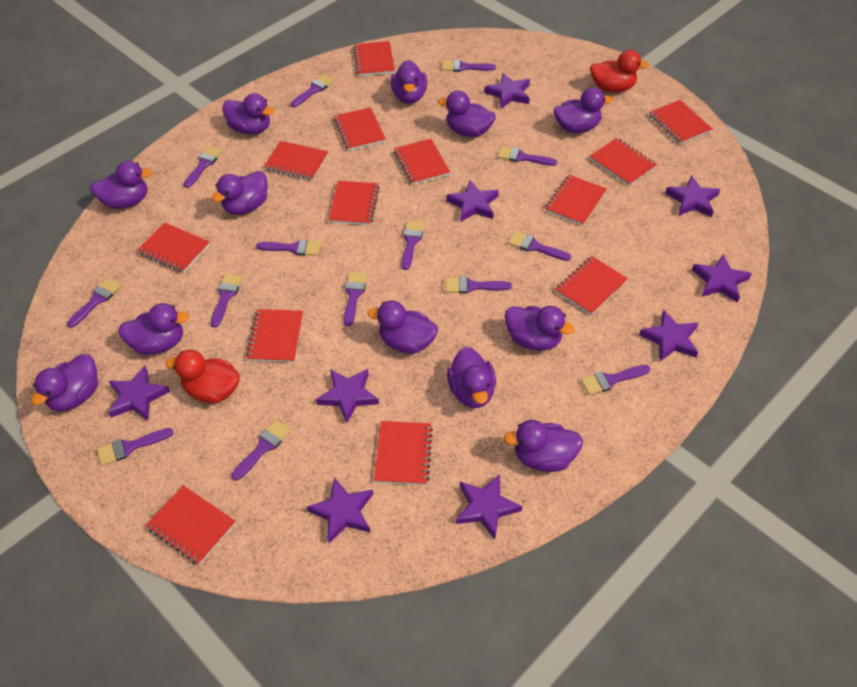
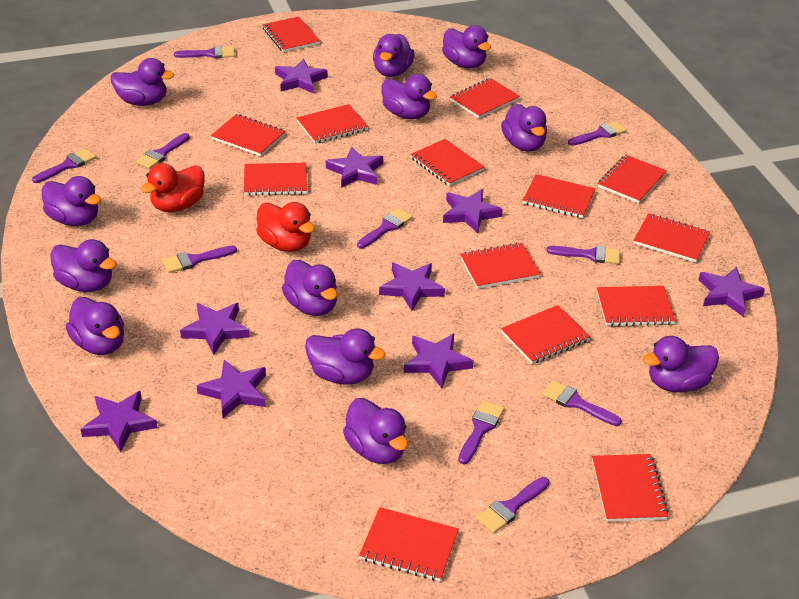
purple brush: 14 -> 10
red notebook: 13 -> 14

